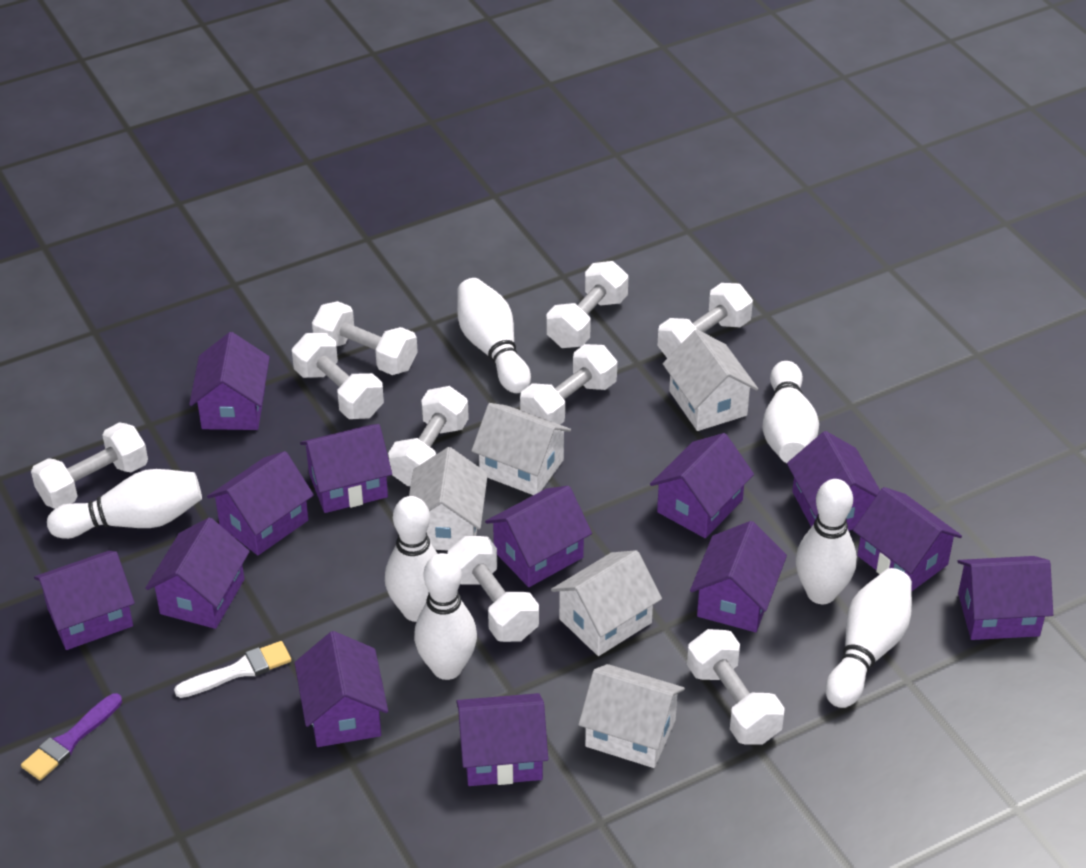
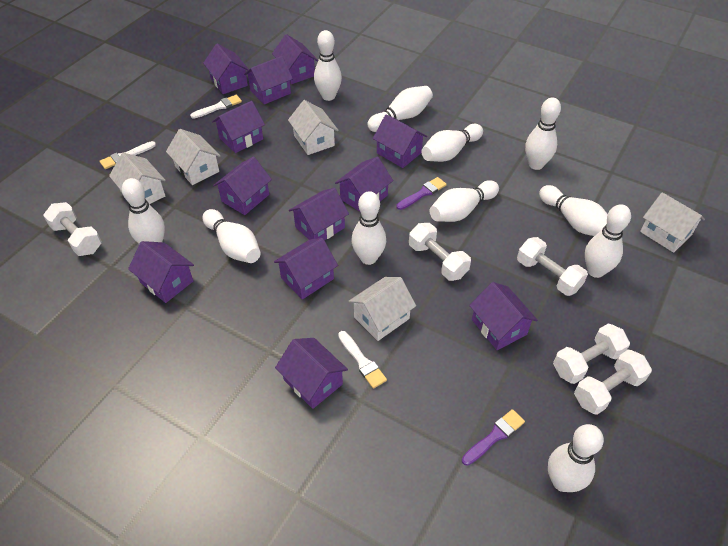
purple brush: 1 -> 2
purple house: 13 -> 12
white bowling pin: 7 -> 11
white brush: 1 -> 3
white dumbbell: 9 -> 5

